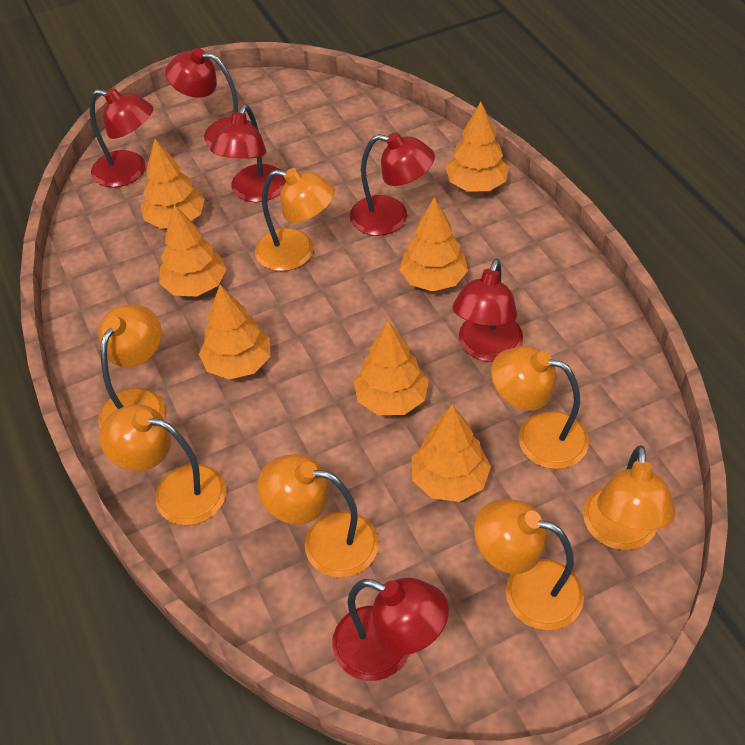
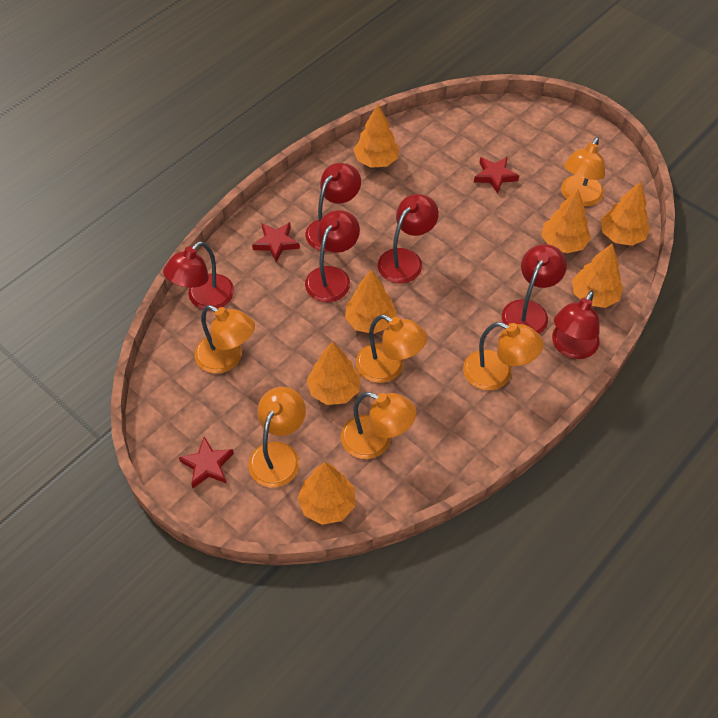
orange lamp: 7 -> 6
red star: 0 -> 3

